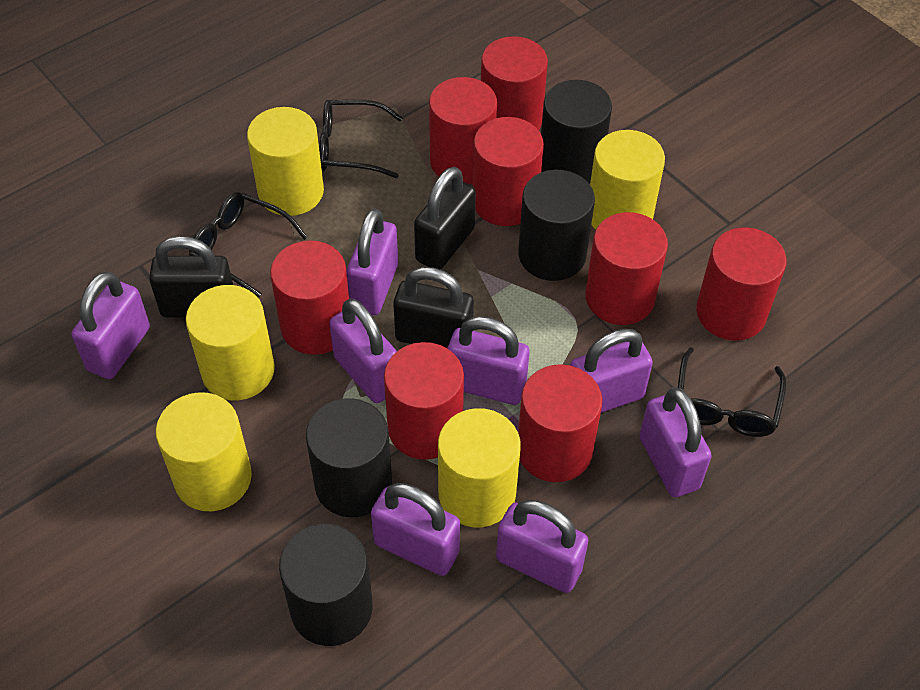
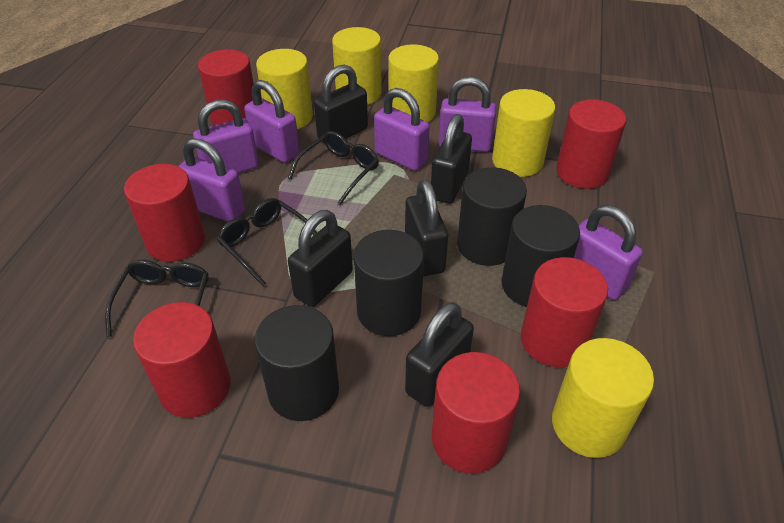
black padlock: 3 -> 5
purple padlock: 8 -> 6
red cylinder: 8 -> 6

